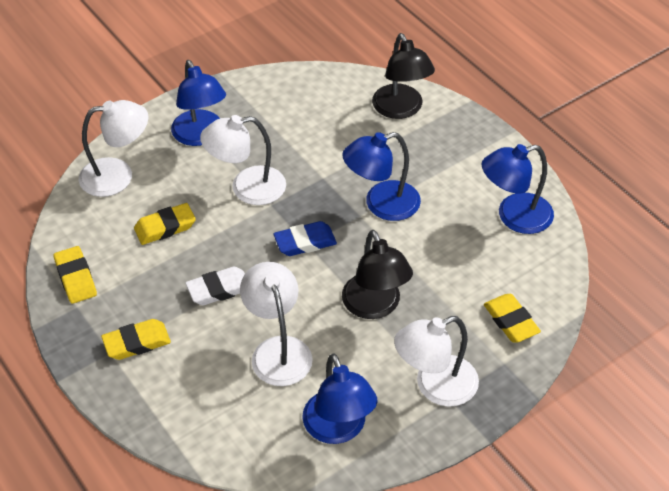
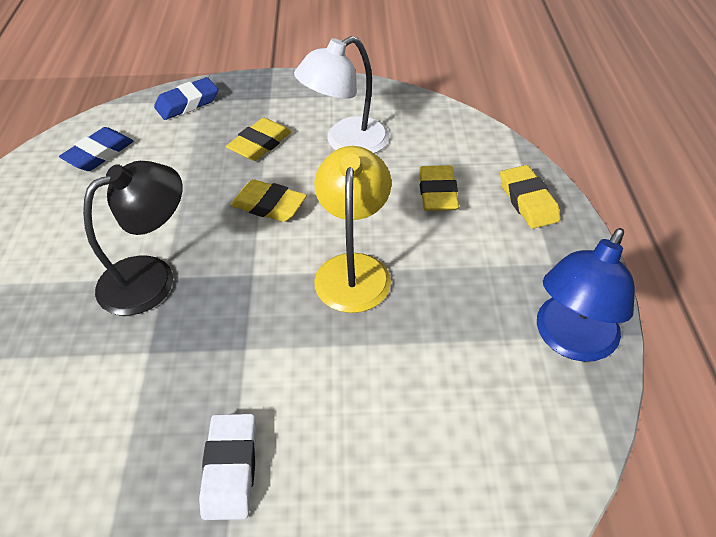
black lamp: 2 -> 1
blue eraser: 1 -> 2
blue lamp: 4 -> 1
white lamp: 4 -> 1
yellow lamp: 0 -> 1

